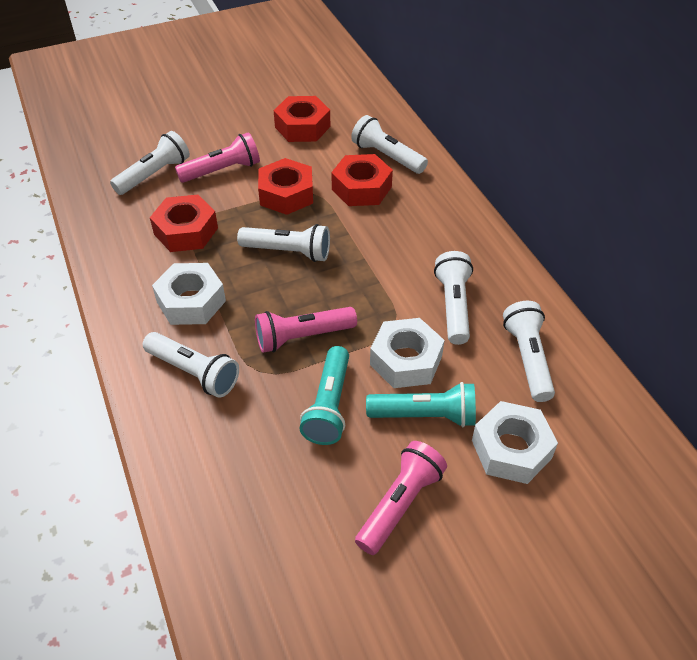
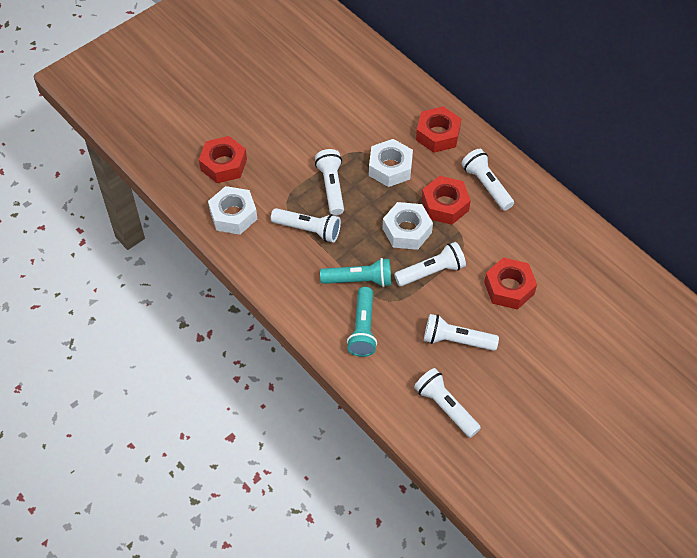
pink flashlight: 3 -> 0

